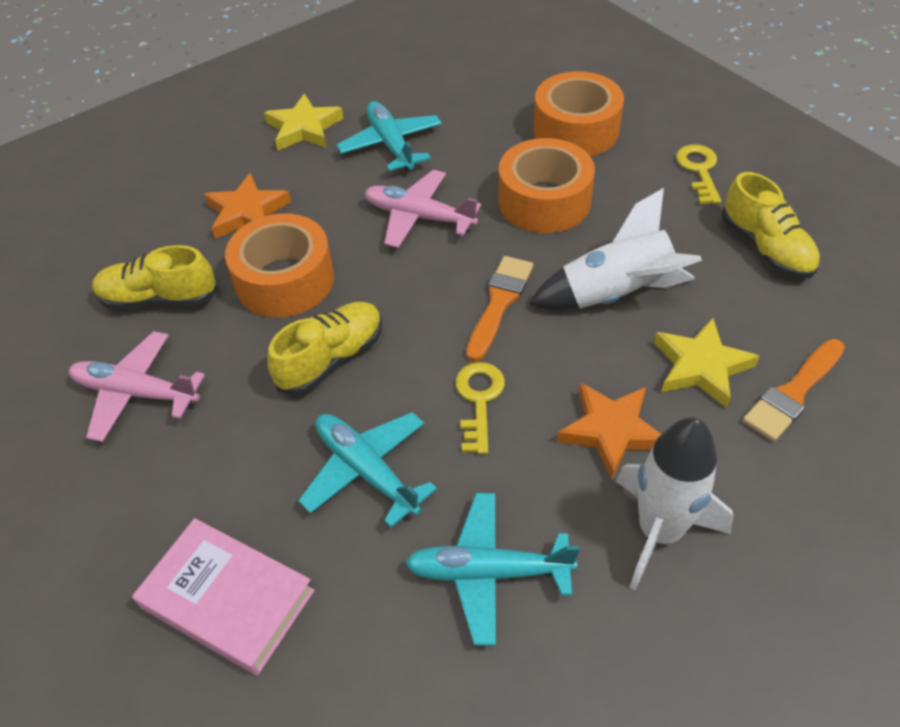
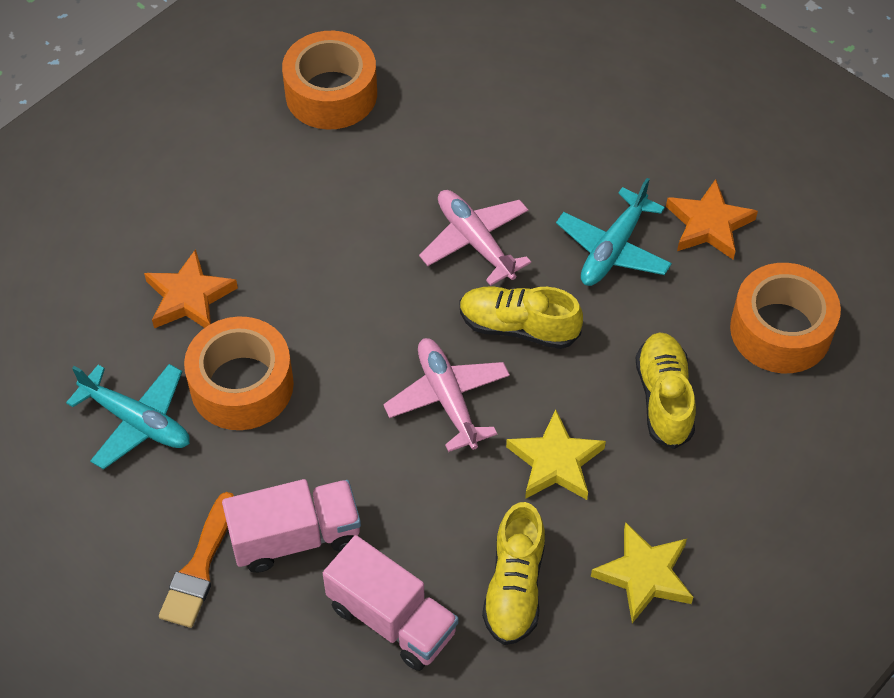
orange brush: 2 -> 1
pink book: 1 -> 0
pink truck: 0 -> 2
turquoise plane: 3 -> 2
white rocket: 2 -> 0
yellow key: 2 -> 0

